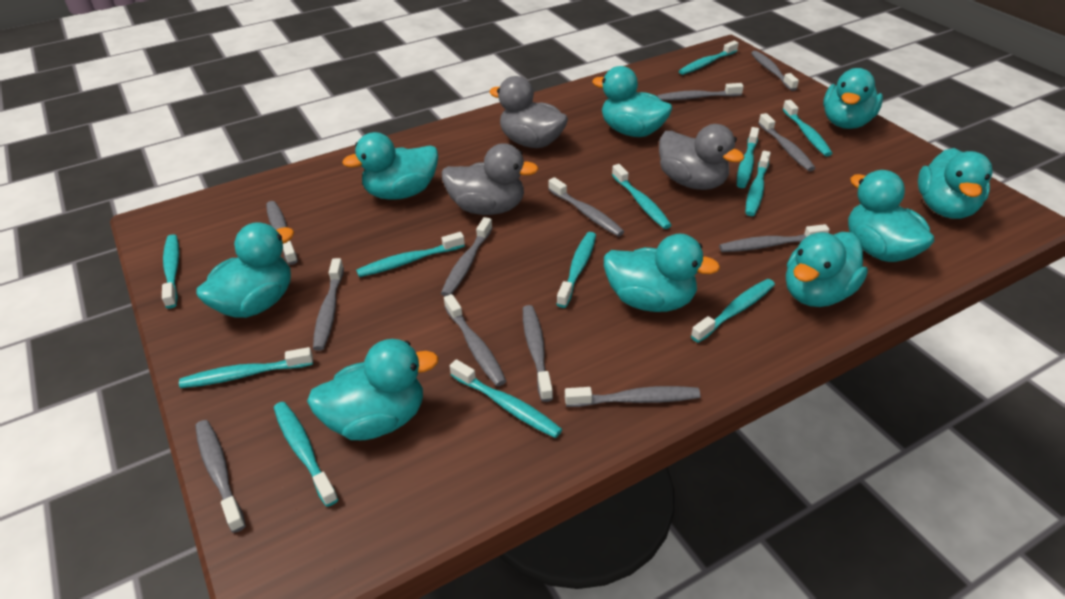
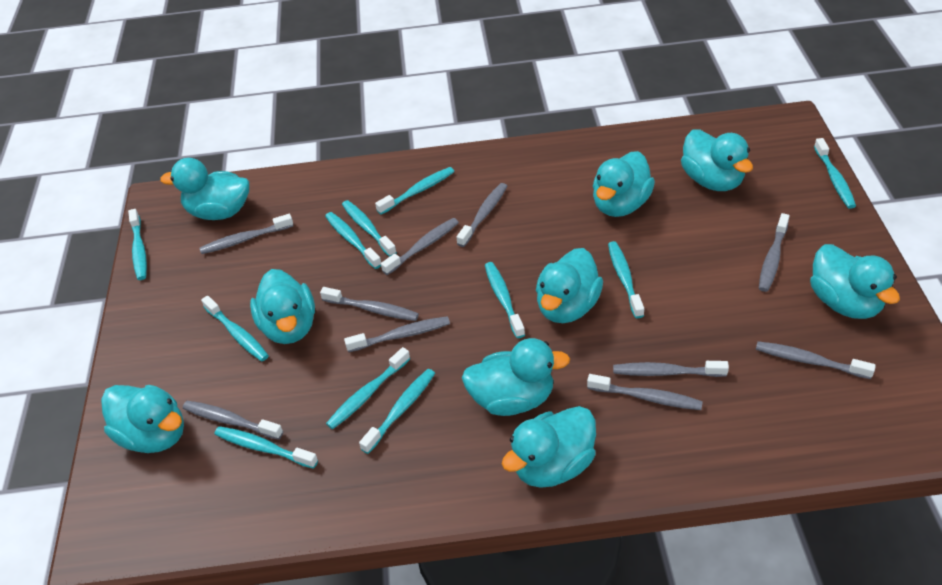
grey duck: 3 -> 0
grey toothbrush: 12 -> 10
turquoise toothbrush: 12 -> 11

